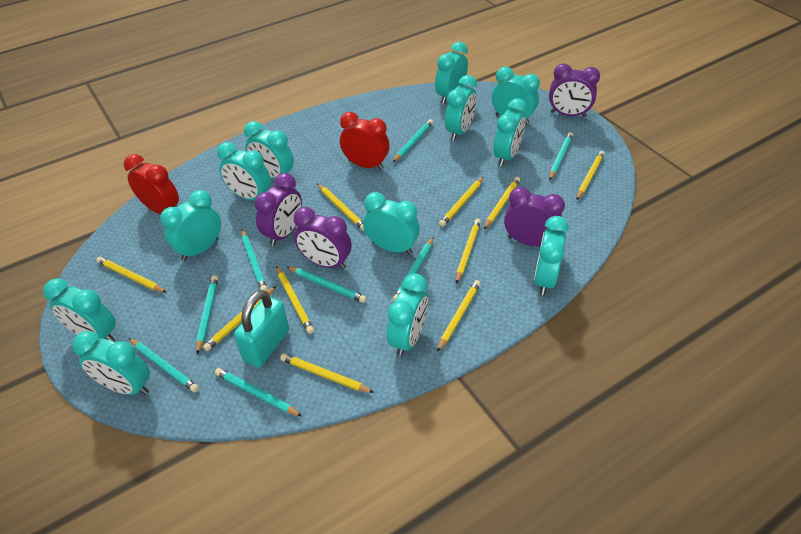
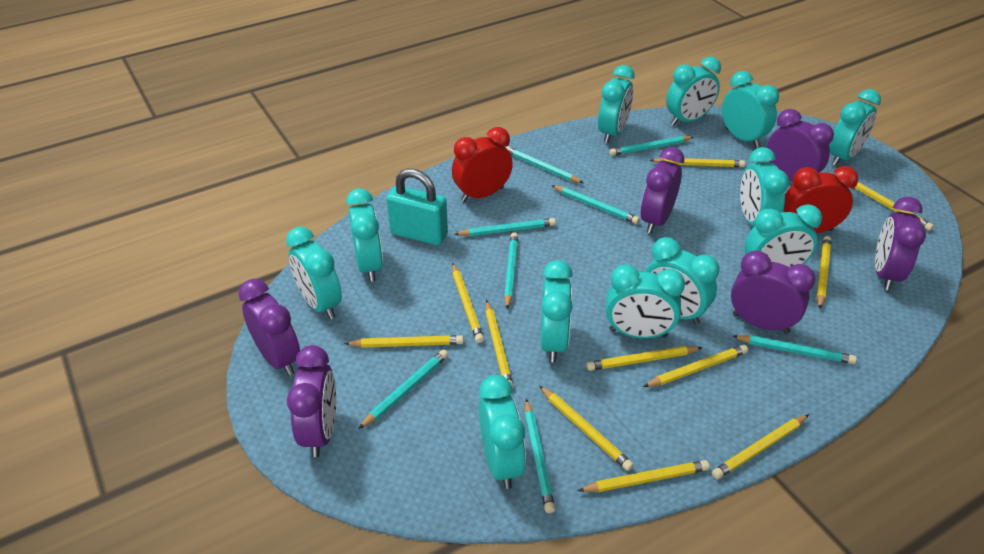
purple clock: 4 -> 6
yellow pencil: 10 -> 11

